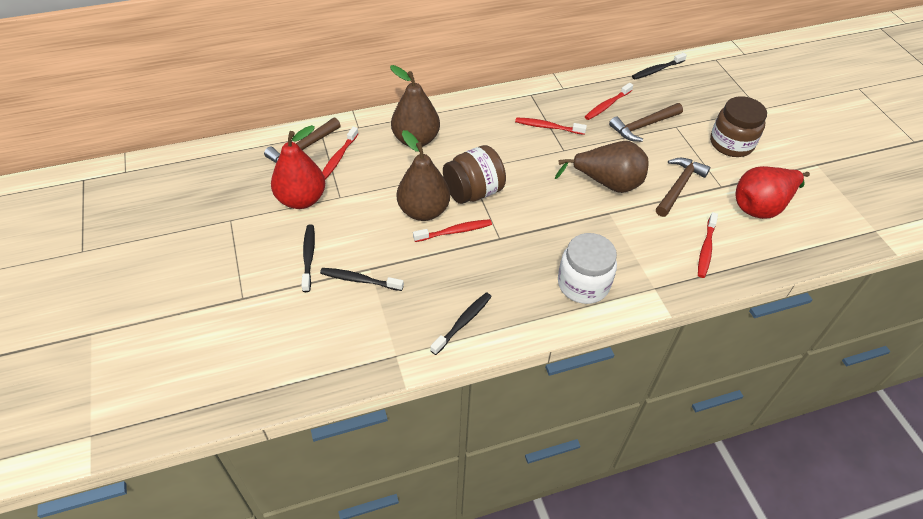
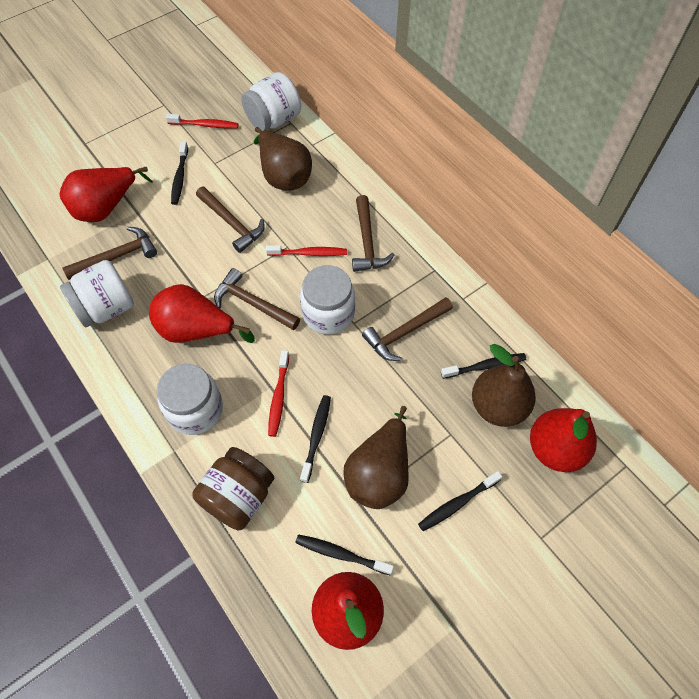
black toothbrush: 4 -> 5
brown hammer: 3 -> 5
brown jar: 2 -> 1
red pear: 2 -> 4
red toothbrush: 5 -> 3
white jar: 1 -> 4

